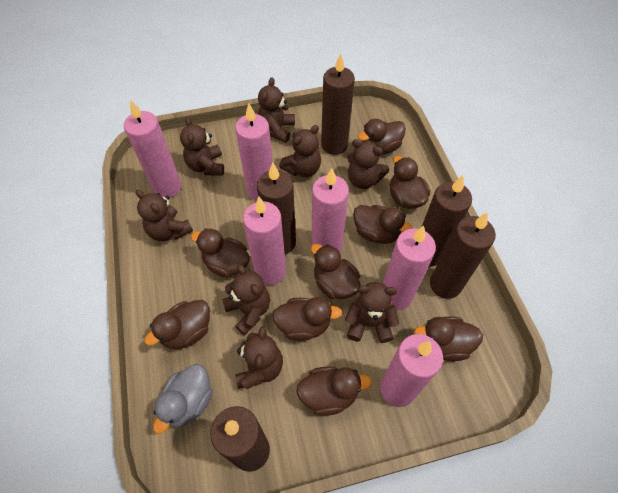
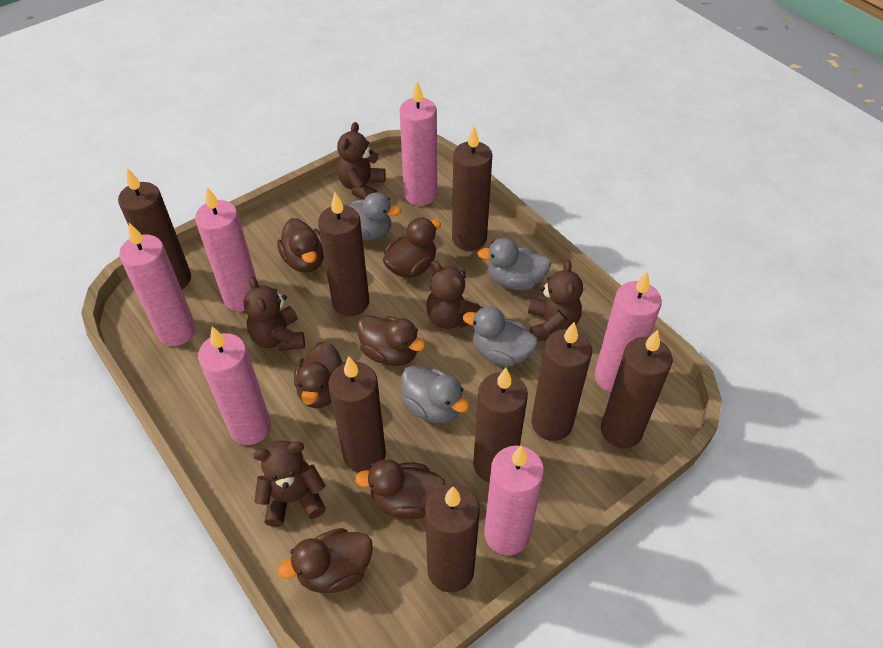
brown candle: 5 -> 8
brown duck: 9 -> 6
brown teddy bear: 8 -> 5
grey duck: 1 -> 4

